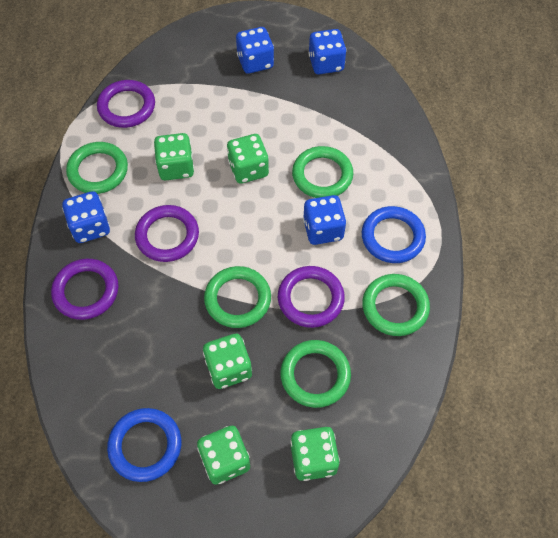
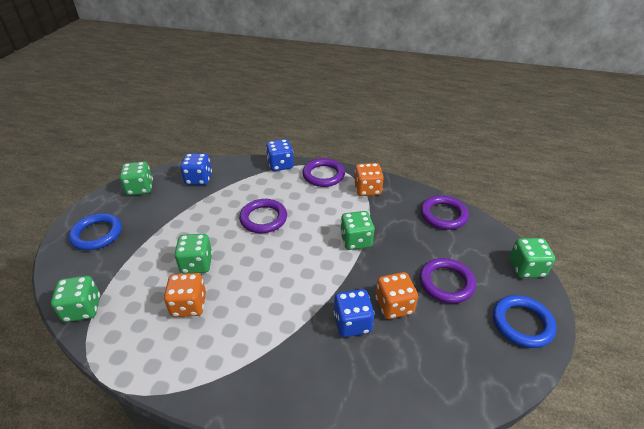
blue dice: 4 -> 3
green ring: 5 -> 0
orange dice: 0 -> 3

